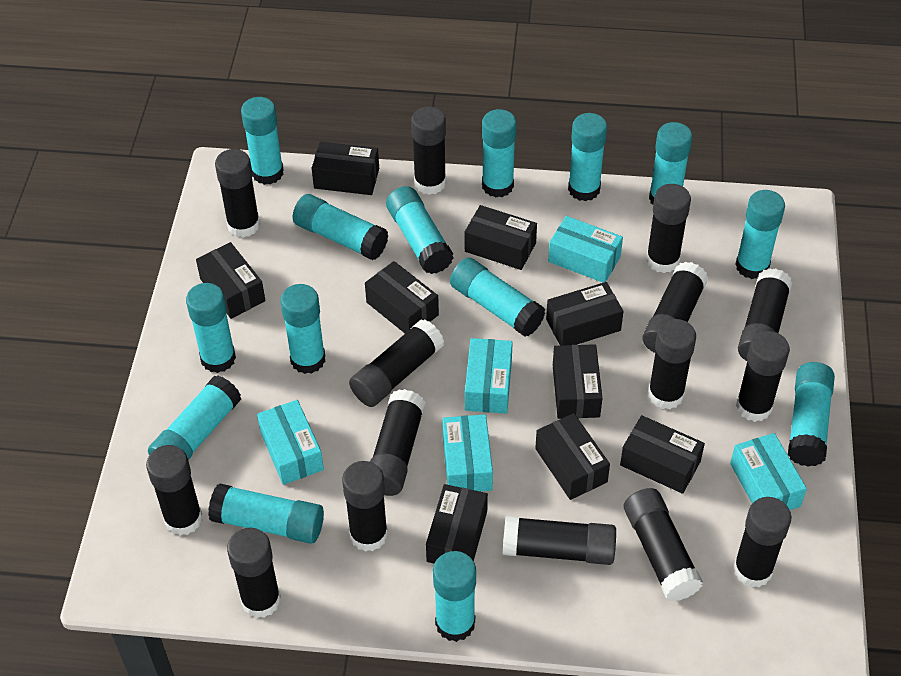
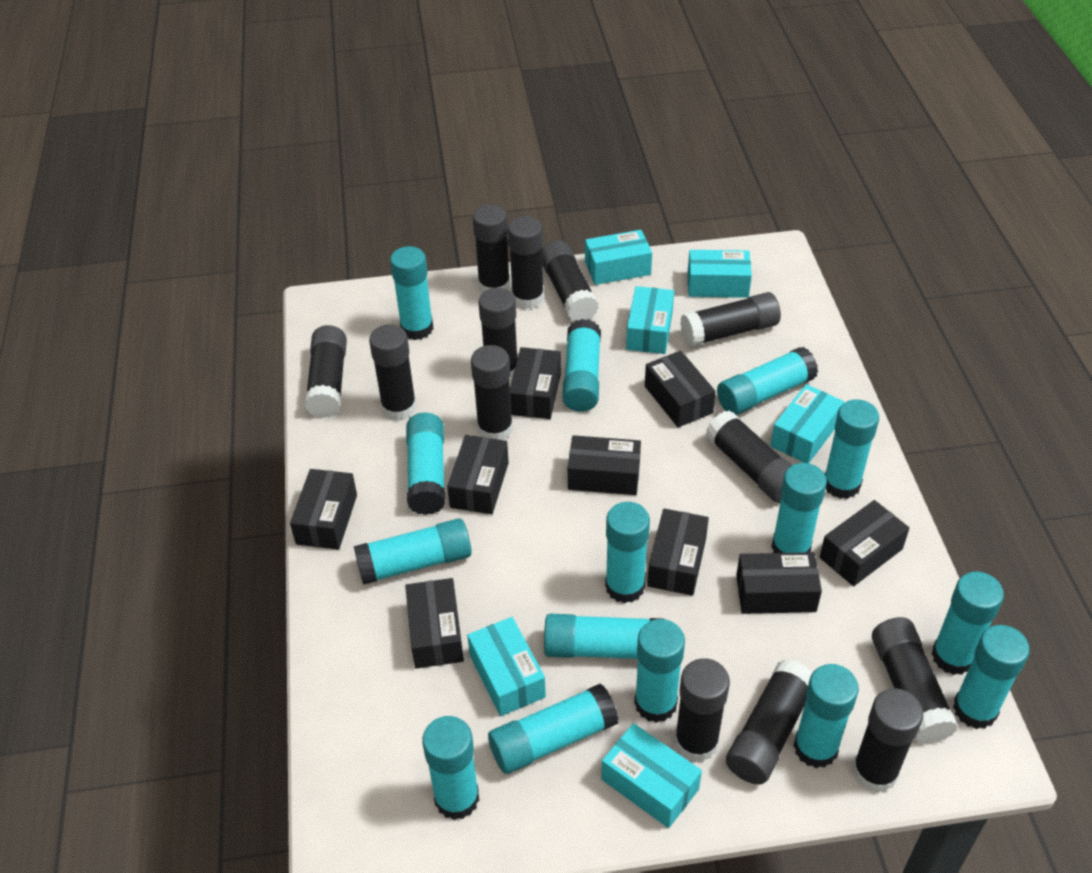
black glue stick: 15 -> 13
turquoise box: 5 -> 6
turquoise glue stick: 14 -> 15

